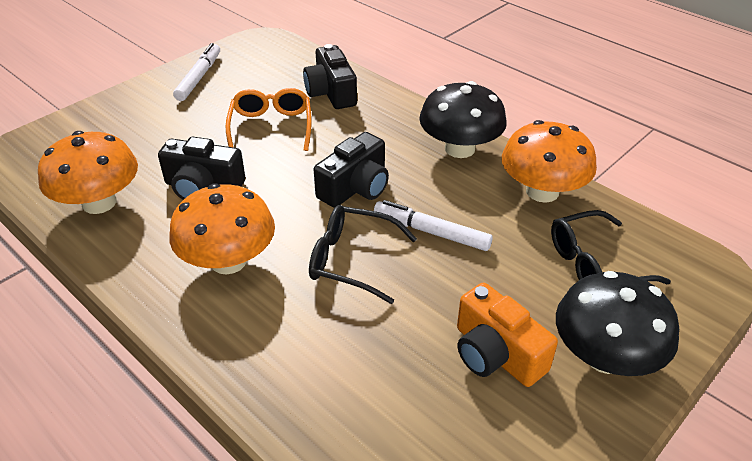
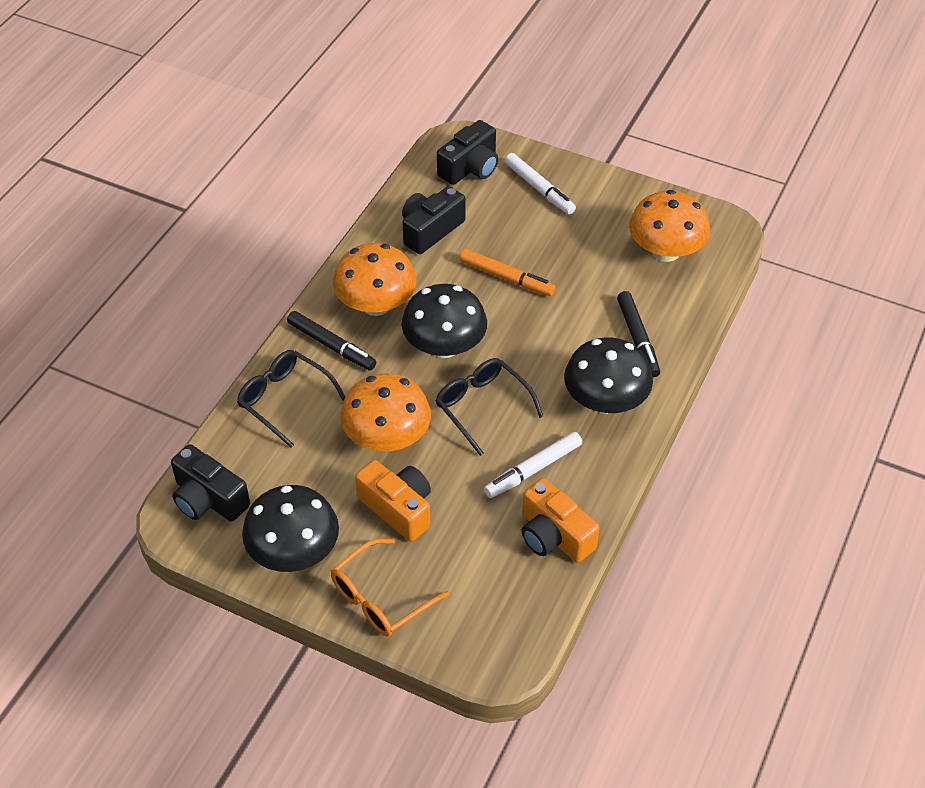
black marker: 0 -> 2
black mushroom: 2 -> 3
orange camera: 1 -> 2
orange marker: 0 -> 1

